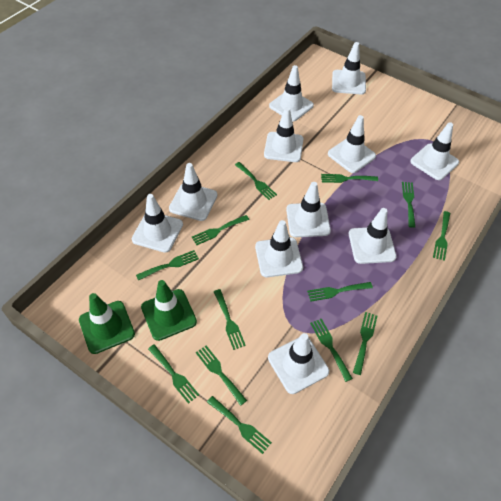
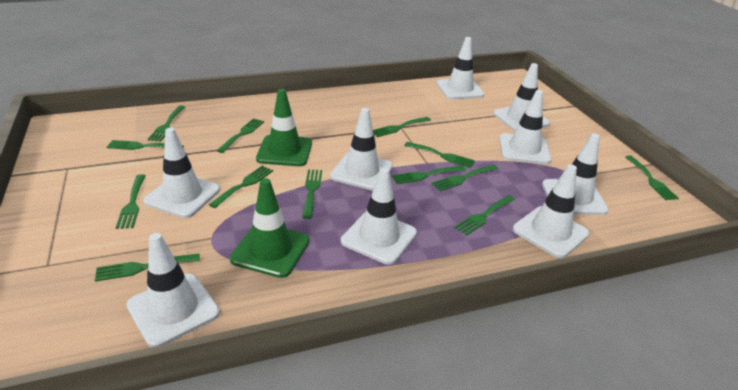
white traffic cone: 11 -> 9

